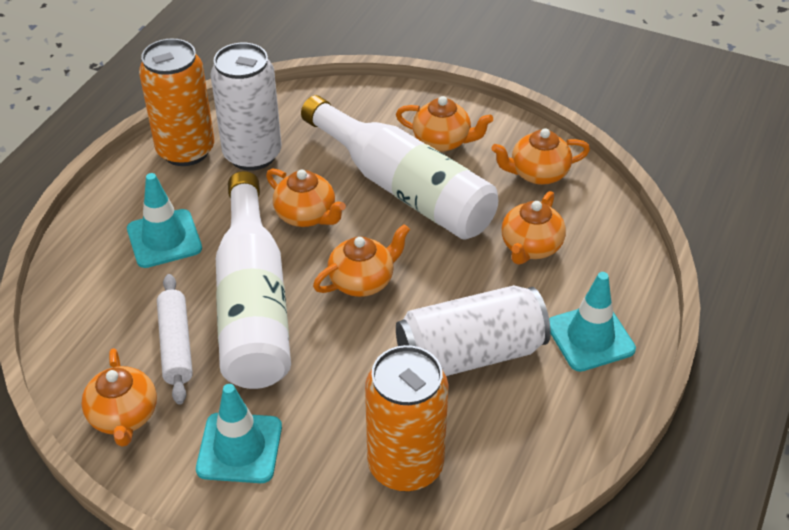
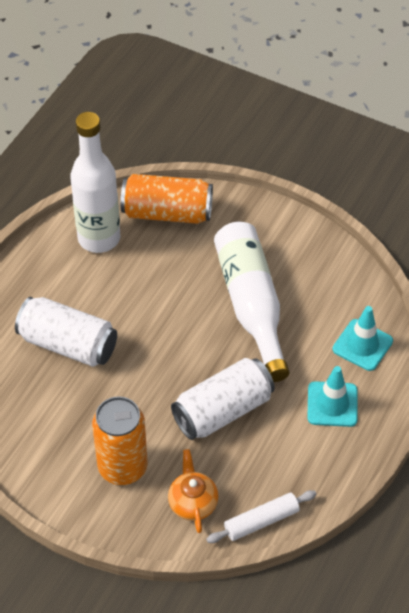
orange teapot: 6 -> 1
turquoise traffic cone: 3 -> 2

